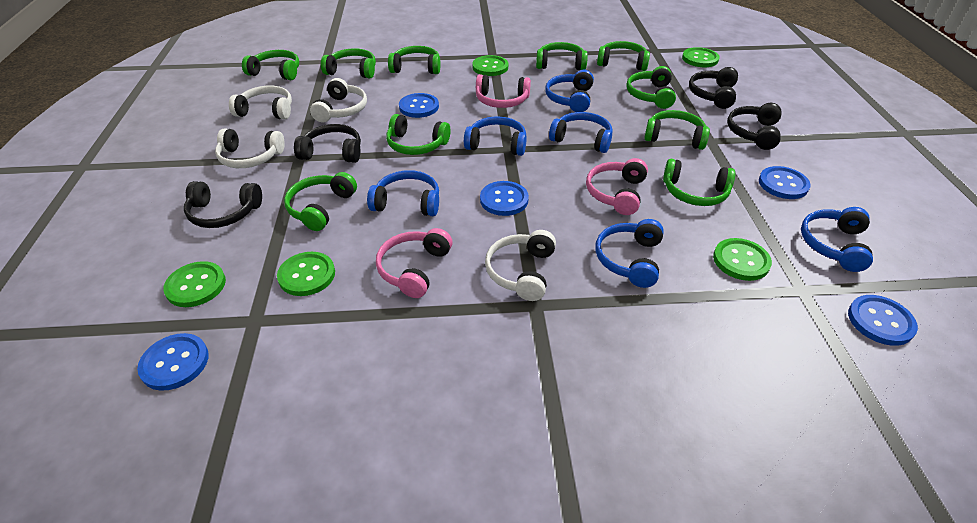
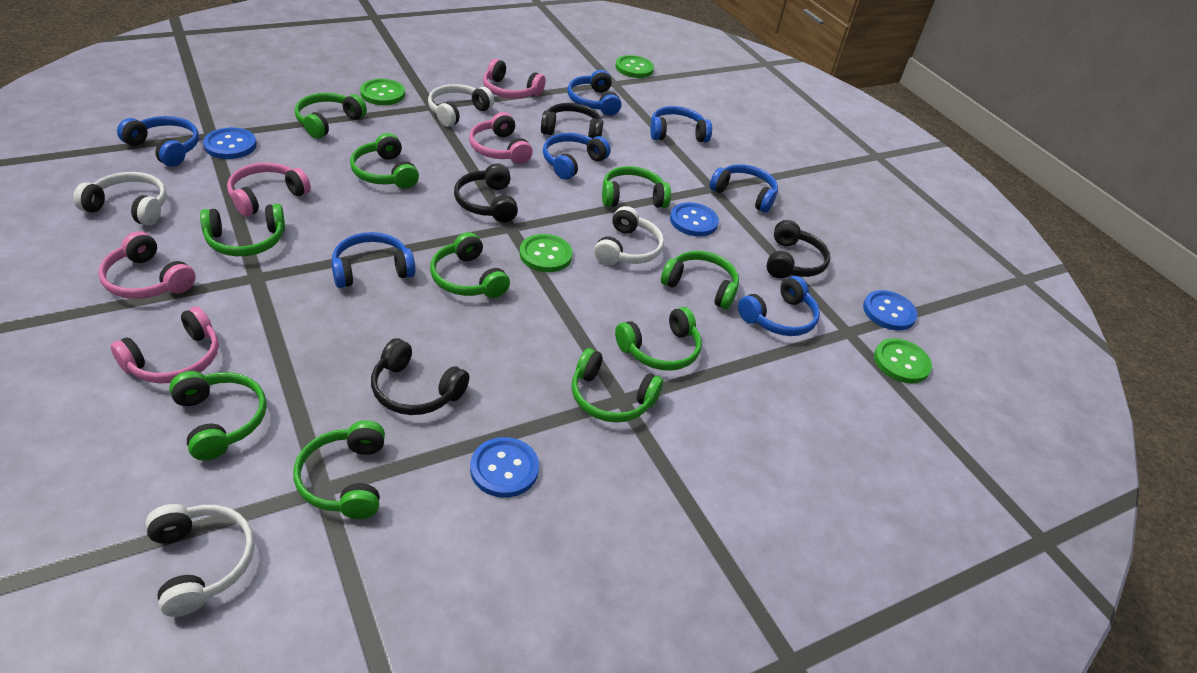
blue button: 5 -> 4
blue headphones: 6 -> 7
green button: 5 -> 4
pink headphones: 3 -> 5

